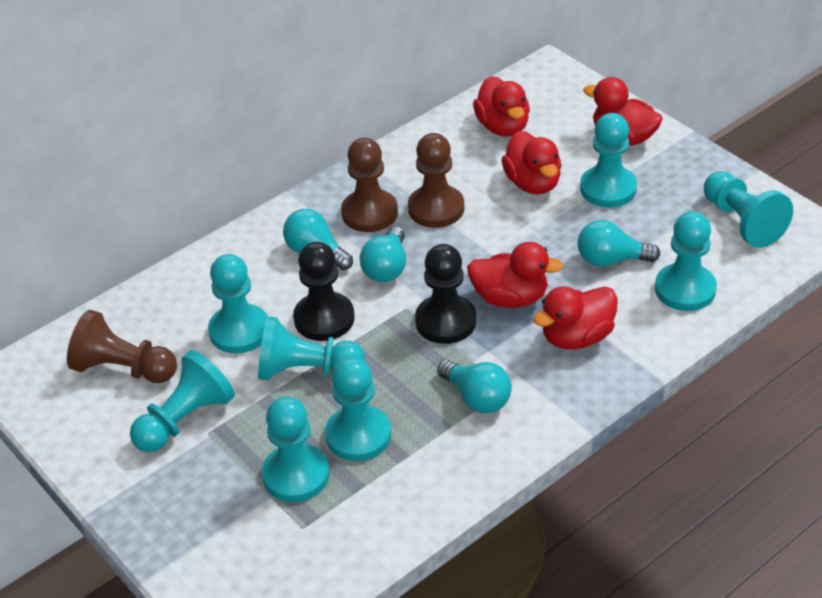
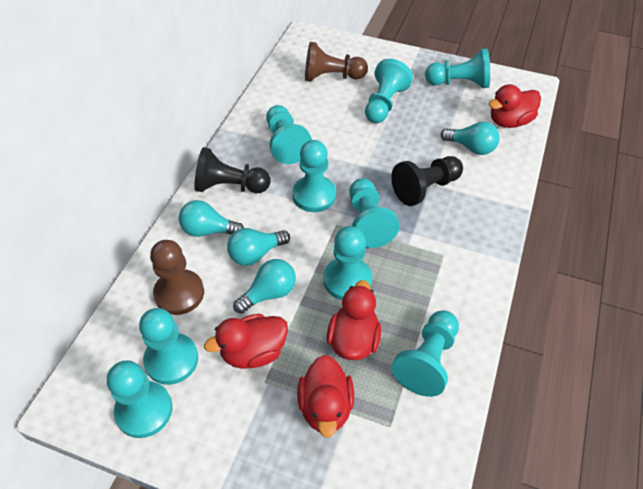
brown pawn: 3 -> 2
red duck: 5 -> 4
turquoise pawn: 8 -> 9

